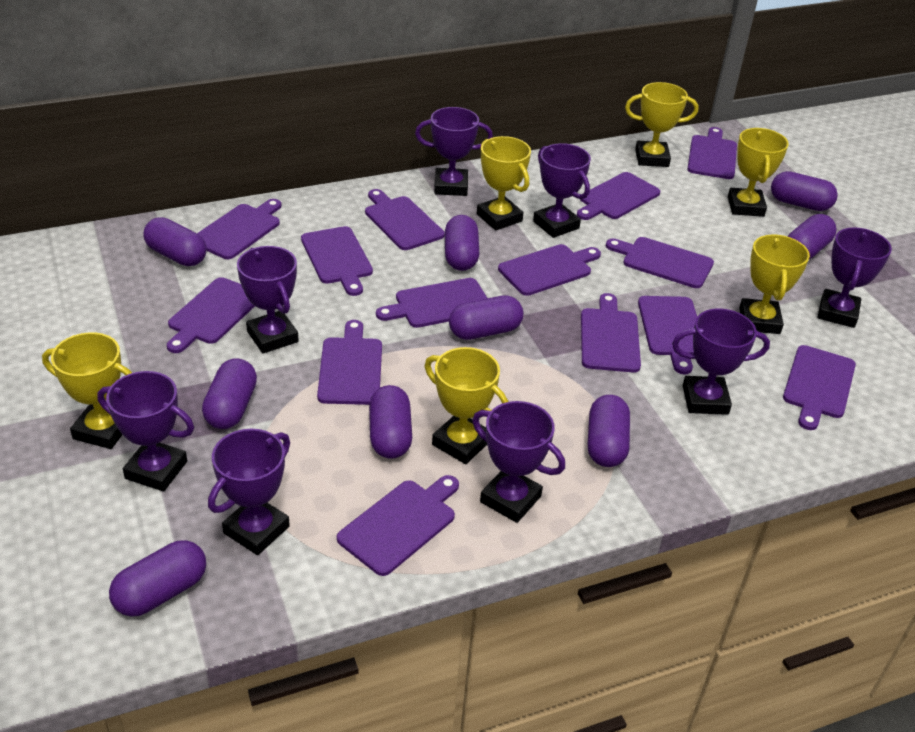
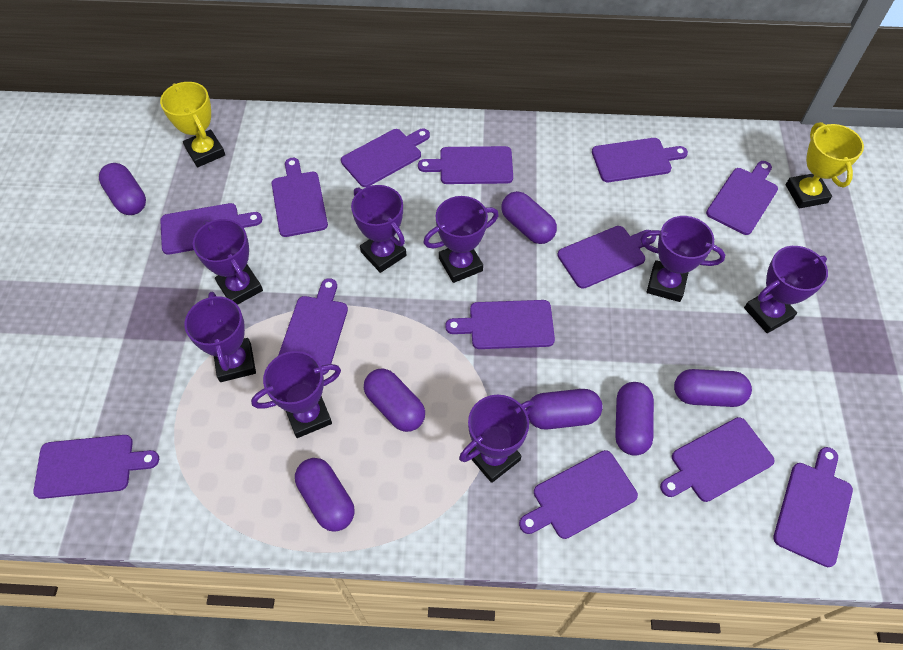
purple capsule: 9 -> 7
purple cutting board: 14 -> 13
yellow trophy: 6 -> 2

